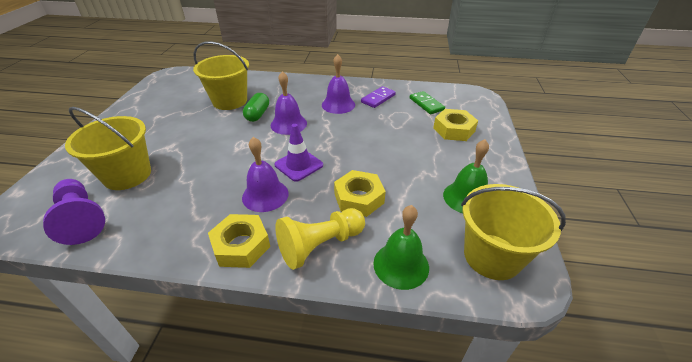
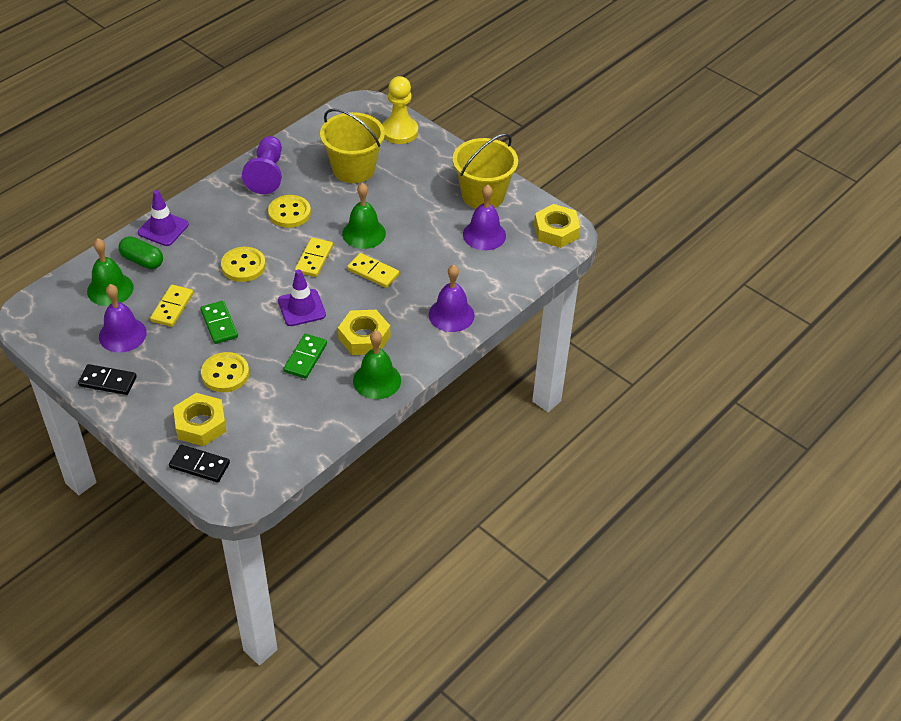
black domino: 0 -> 2
green bell: 2 -> 3
green domino: 1 -> 2
purple domino: 1 -> 0
purple traffic cone: 1 -> 2
yellow bucket: 3 -> 2
yellow button: 0 -> 3
yellow domino: 0 -> 3

